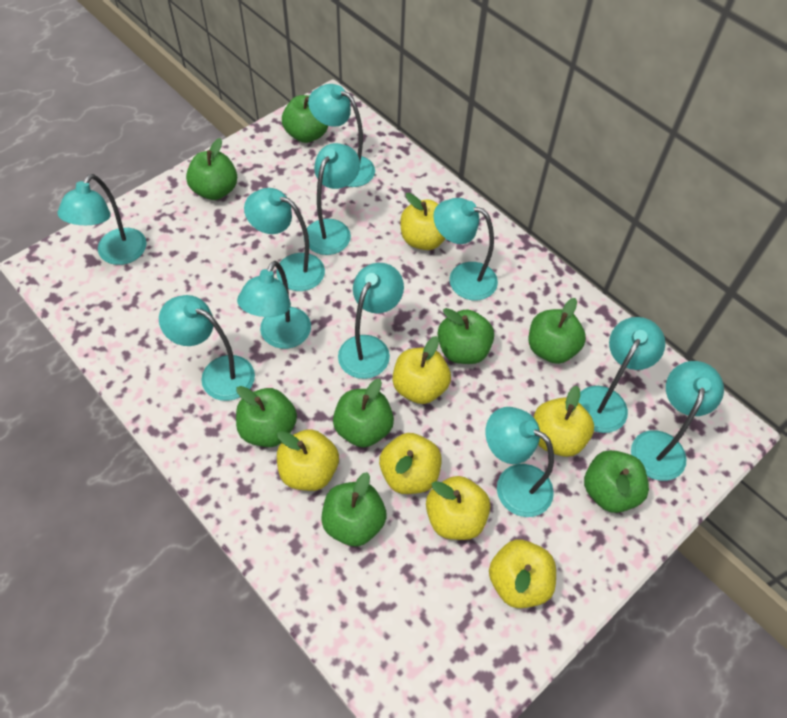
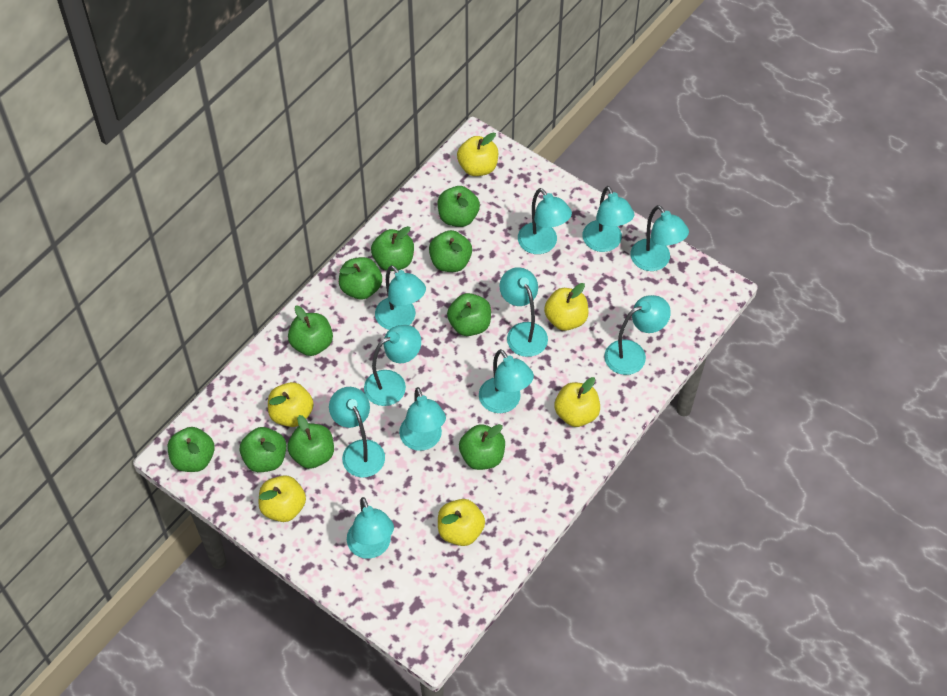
green apple: 8 -> 10
yellow apple: 7 -> 6

